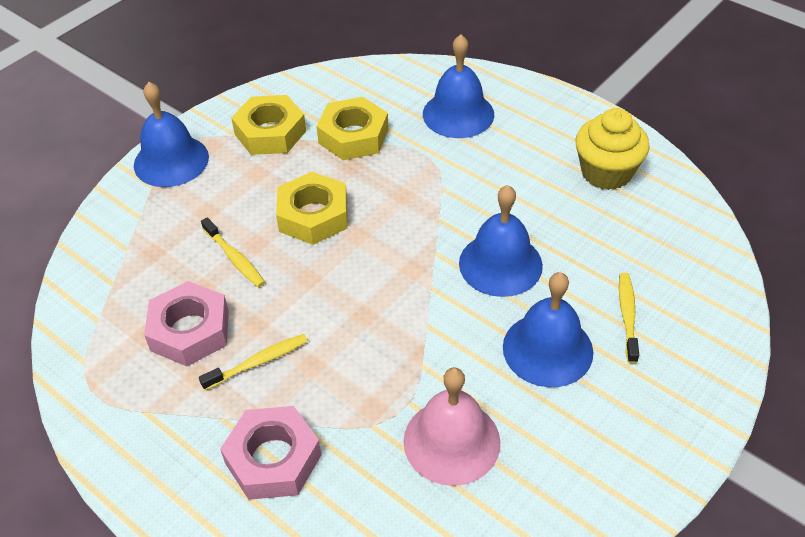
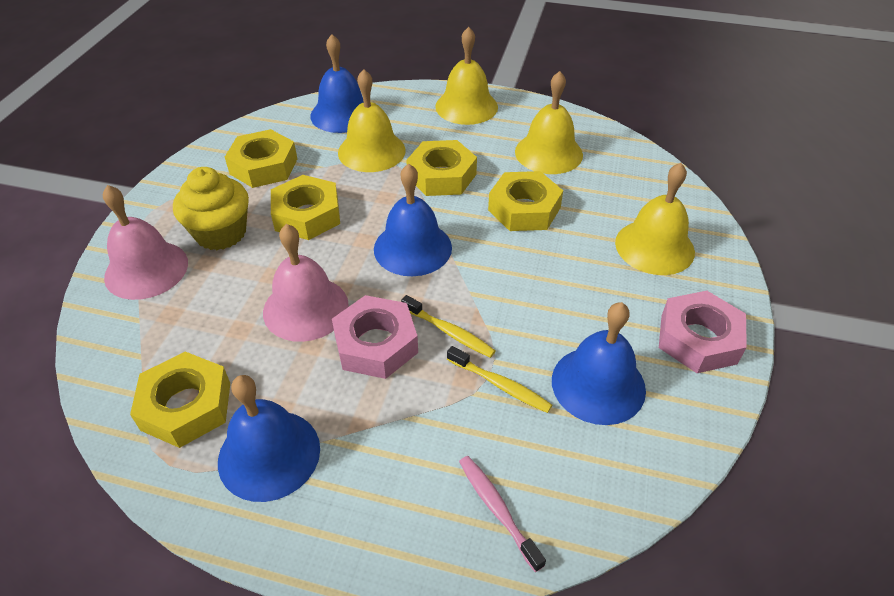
pink bell: 1 -> 2
pink toothbrush: 0 -> 1
yellow bell: 0 -> 4
yellow nut: 3 -> 5
yellow toothbrush: 3 -> 2

